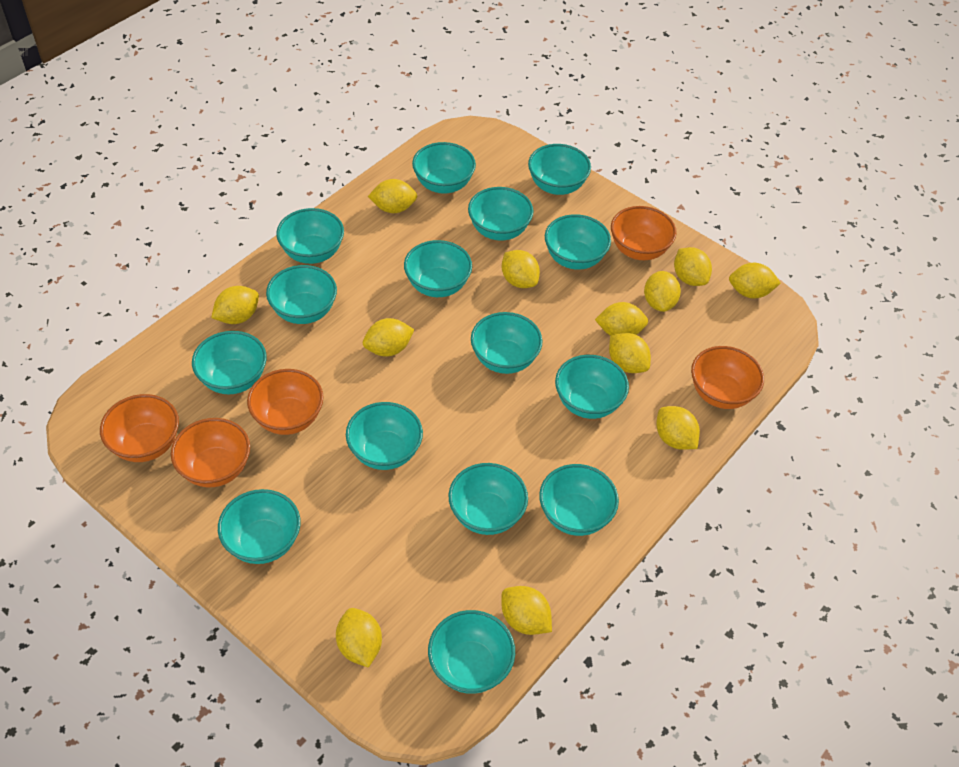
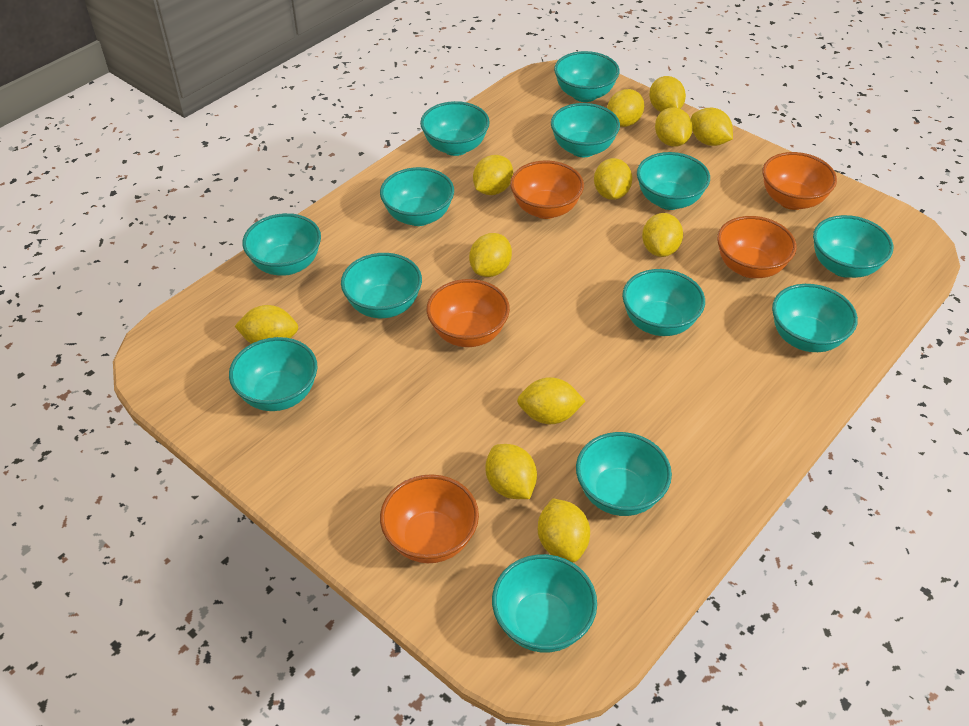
turquoise bowl: 15 -> 13

